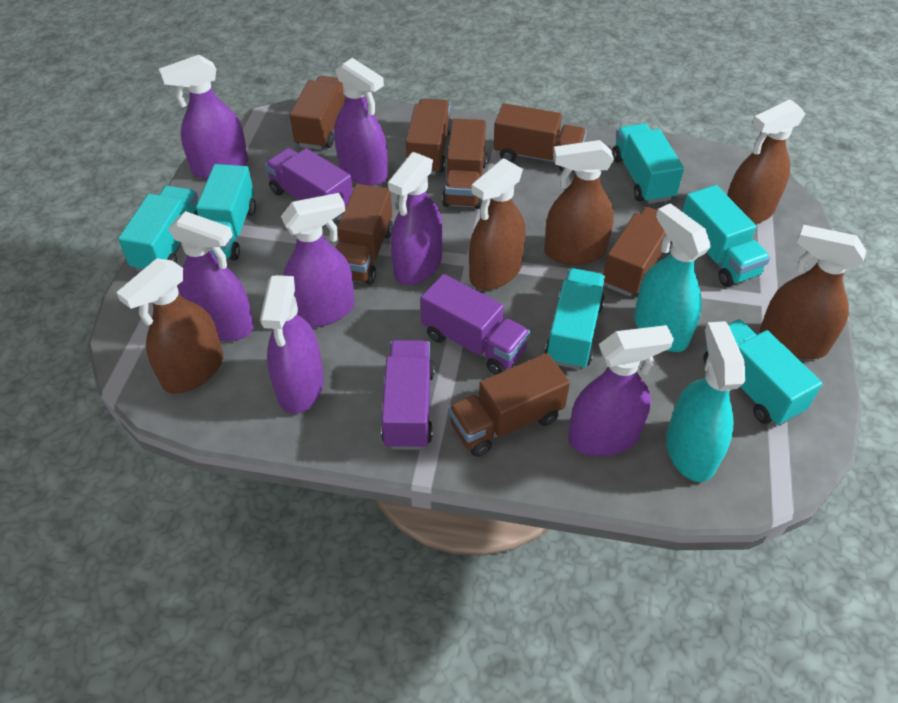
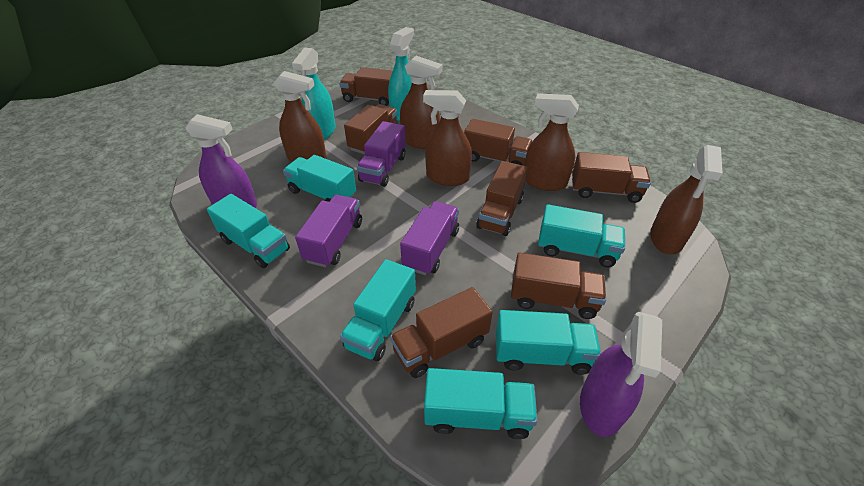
purple spray bottle: 7 -> 2

